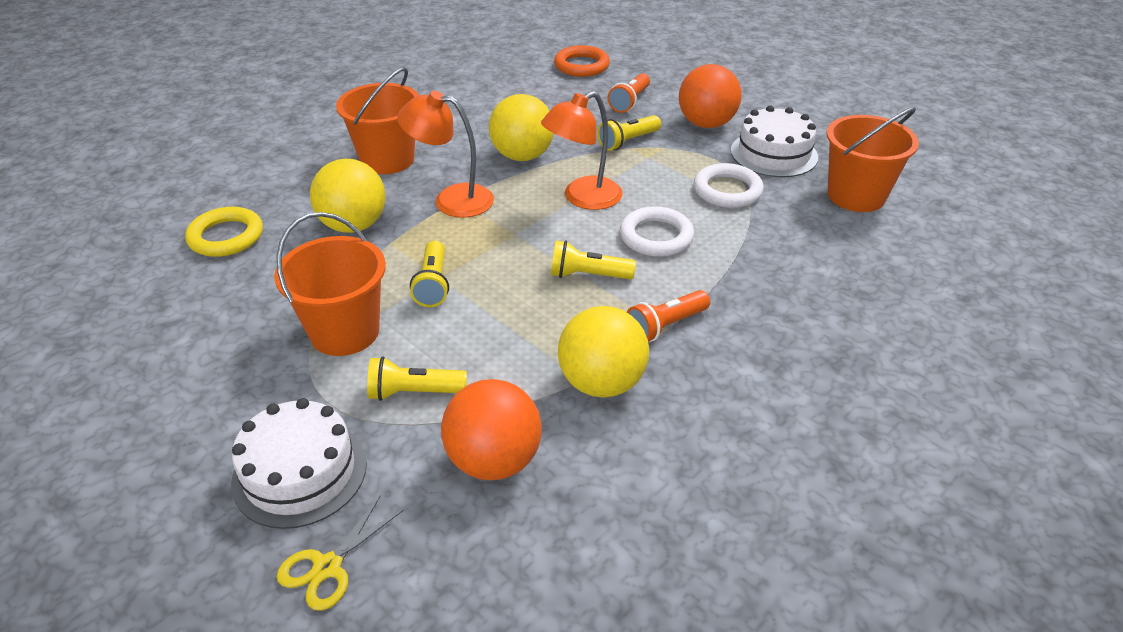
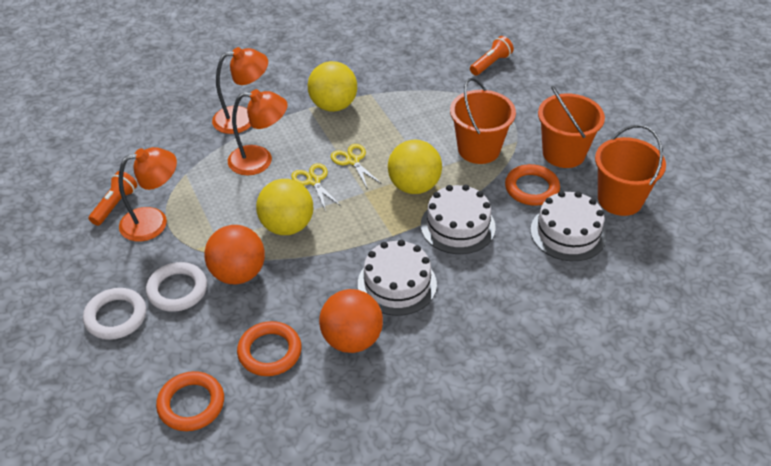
orange lamp: 2 -> 3
orange ring: 1 -> 3
white cake: 2 -> 3
yellow flashlight: 4 -> 0
yellow ring: 1 -> 0
yellow scissors: 1 -> 2

